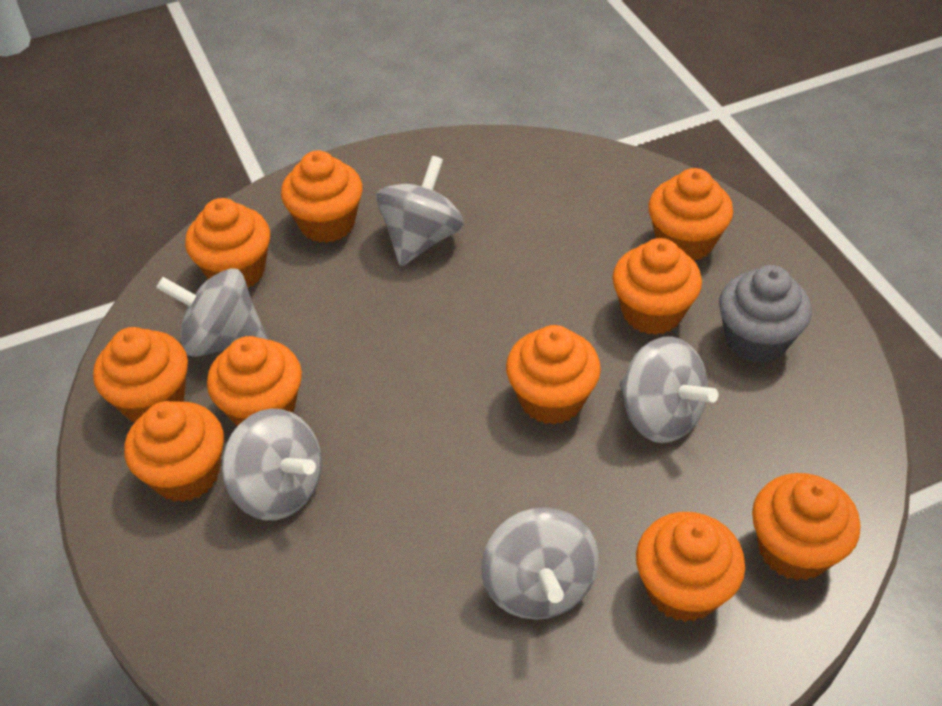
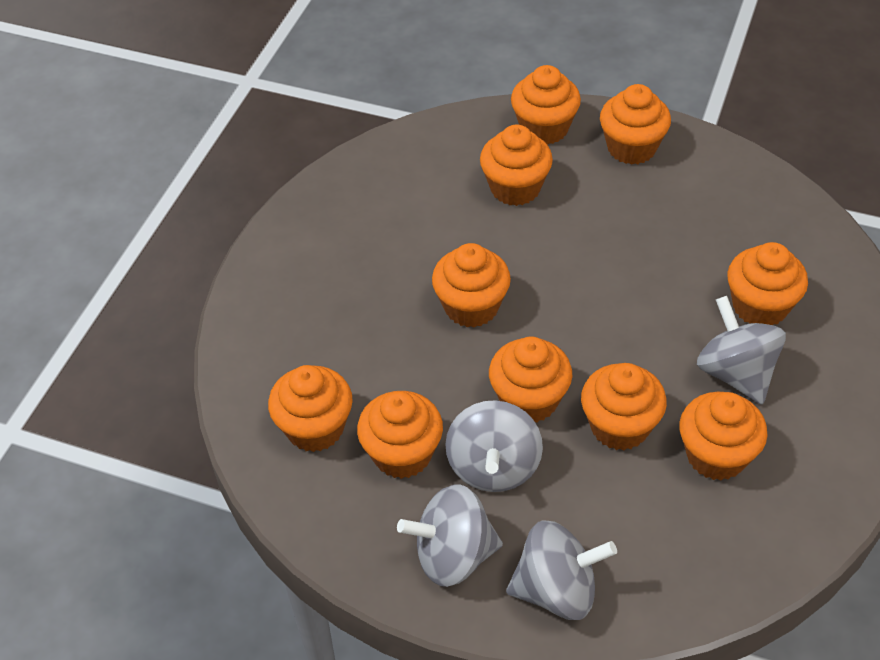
grey cupcake: 1 -> 0
grey spinning top: 5 -> 4

